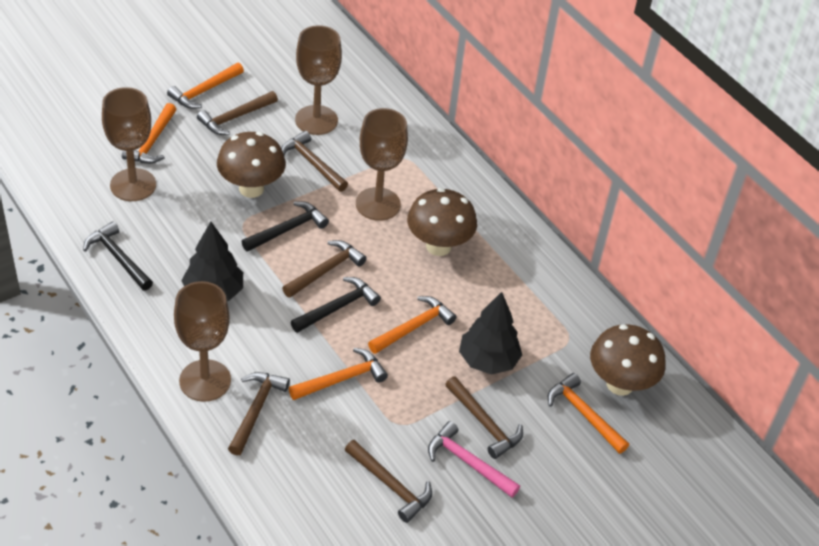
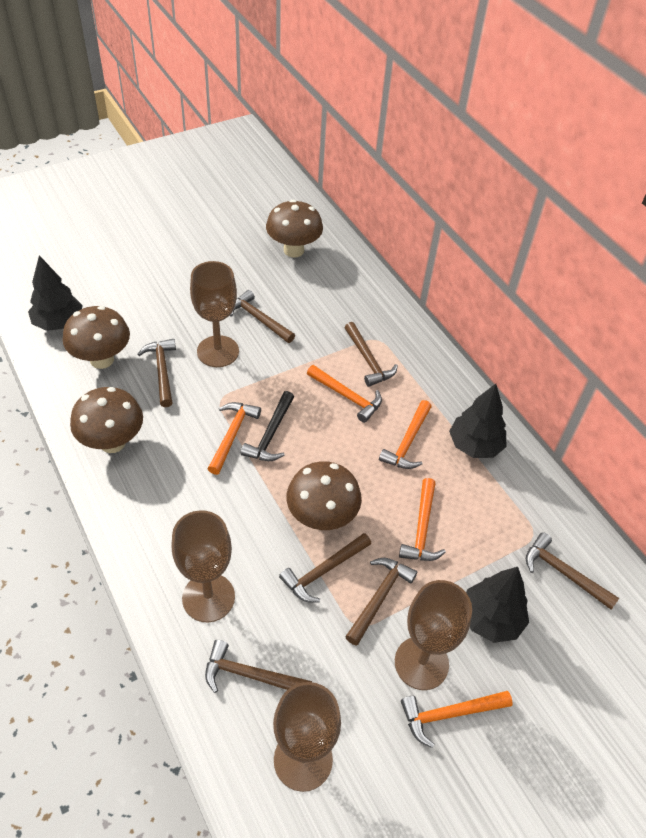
black hammer: 3 -> 1
black tree: 2 -> 3
brown hammer: 6 -> 7
brown mushroom: 3 -> 4
pink hammer: 1 -> 0

